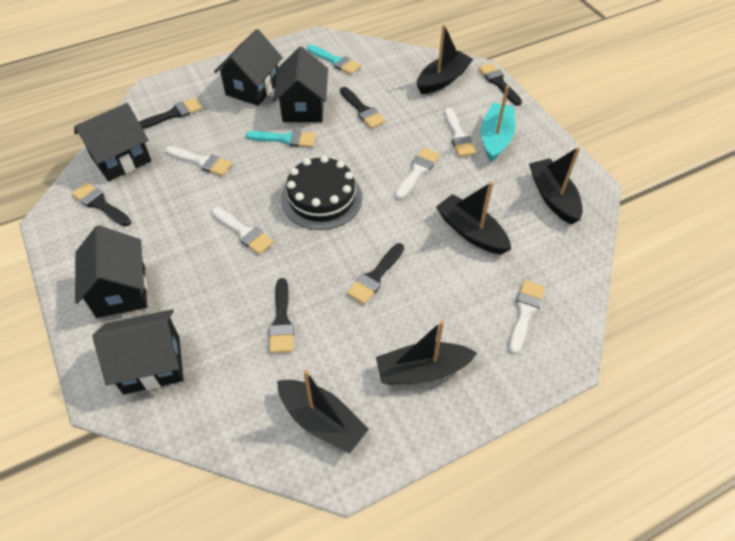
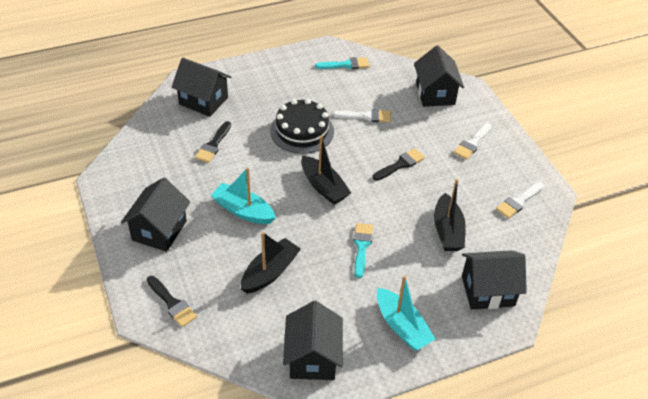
black boat: 5 -> 3
black brush: 6 -> 3
turquoise boat: 1 -> 2
white brush: 5 -> 3

